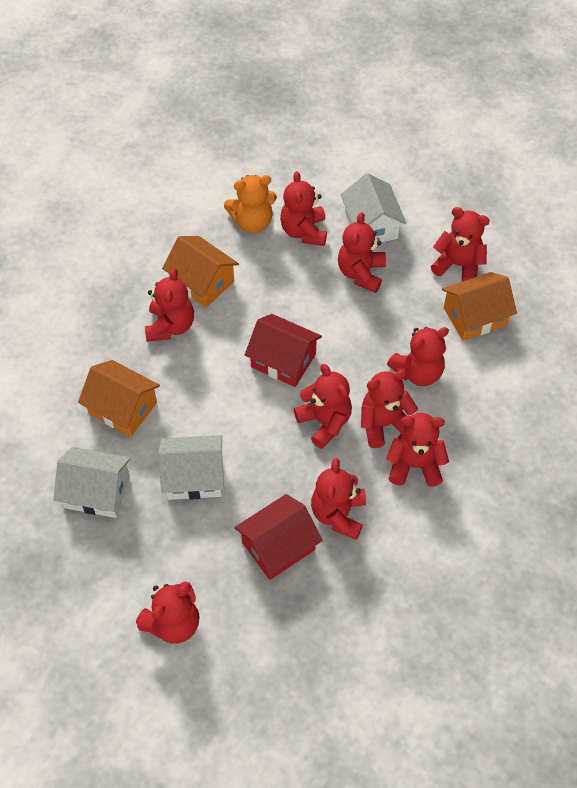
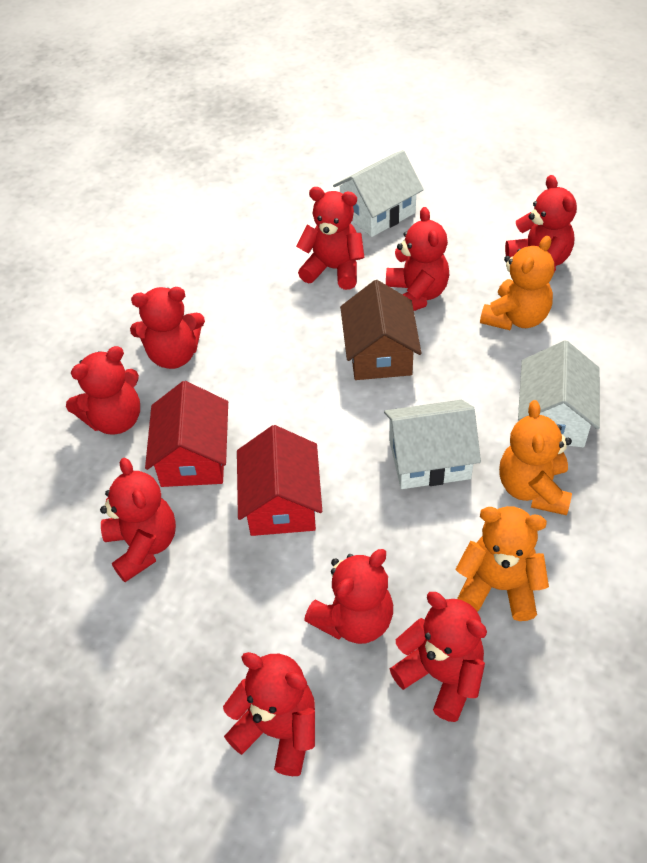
brown house: 0 -> 1
orange house: 3 -> 0
orange teddy bear: 1 -> 3
red teddy bear: 10 -> 9

